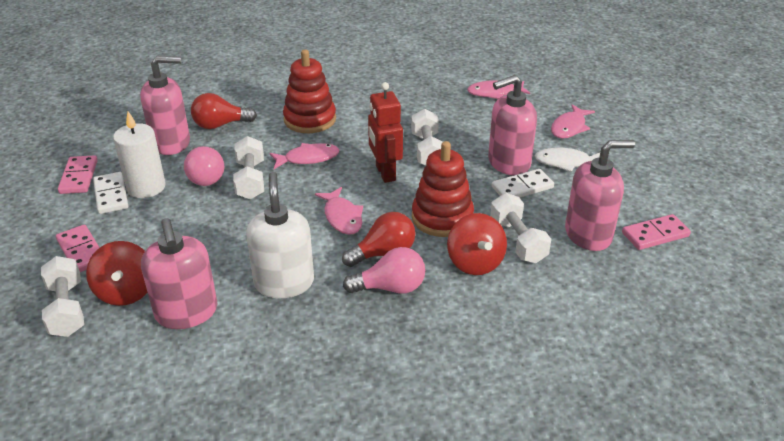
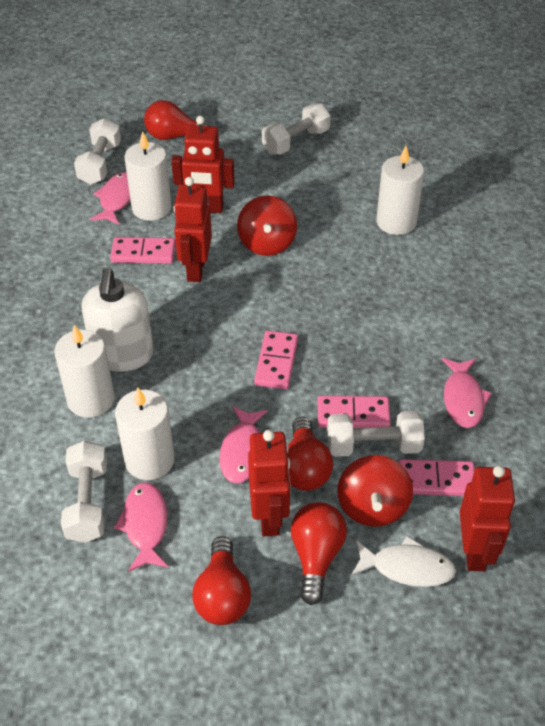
pink domino: 3 -> 4
pink light bulb: 2 -> 0
pink soap dispenser: 4 -> 0
red light bulb: 2 -> 4
red robot: 1 -> 4
red stacking toy: 2 -> 0
white candle: 1 -> 4
white domino: 2 -> 0

